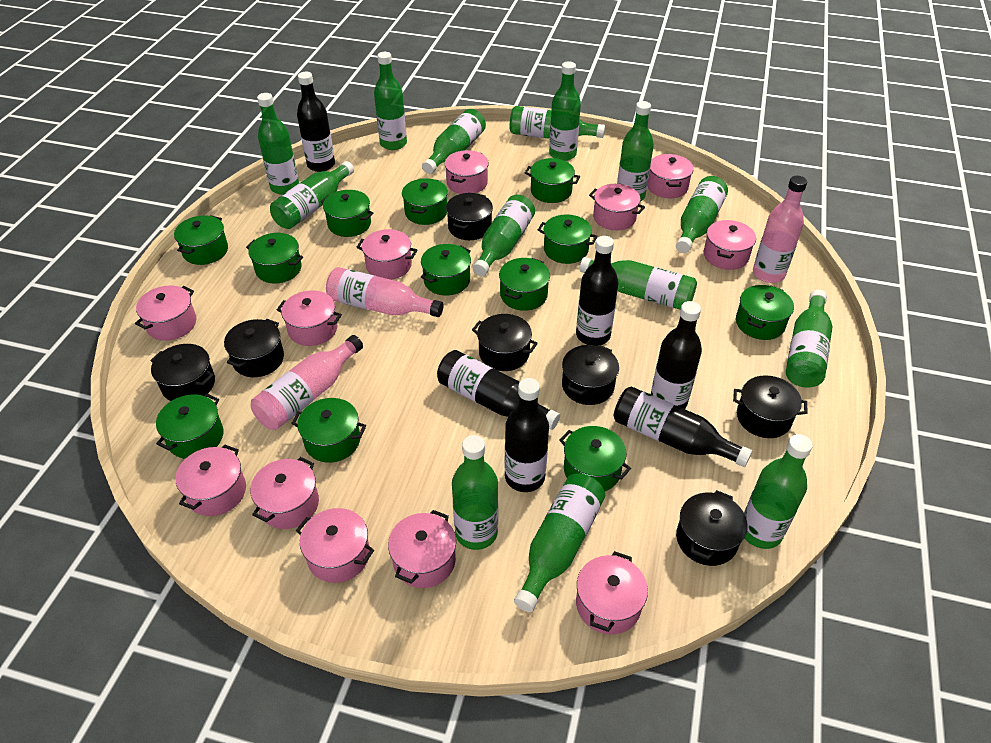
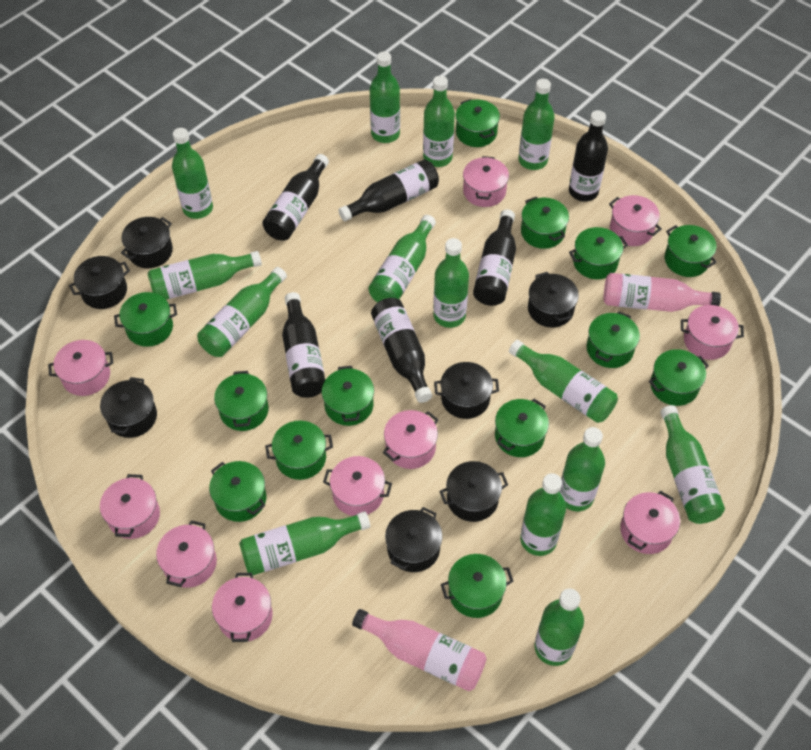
green pot: 12 -> 13
pink bottle: 3 -> 2
pink pot: 12 -> 10

